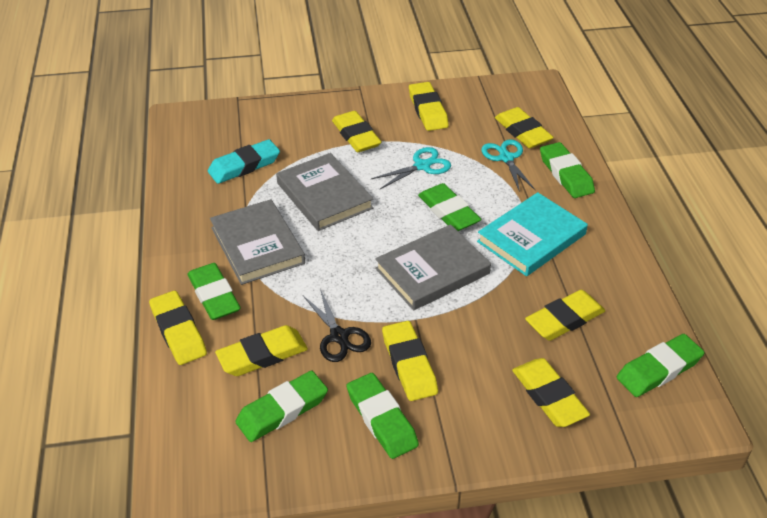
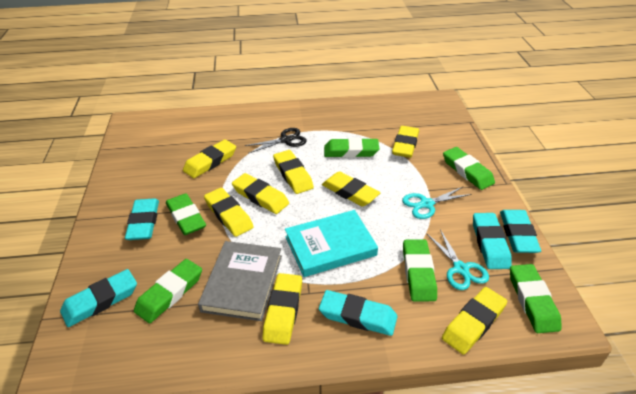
grey book: 3 -> 1
turquoise eraser: 1 -> 5

